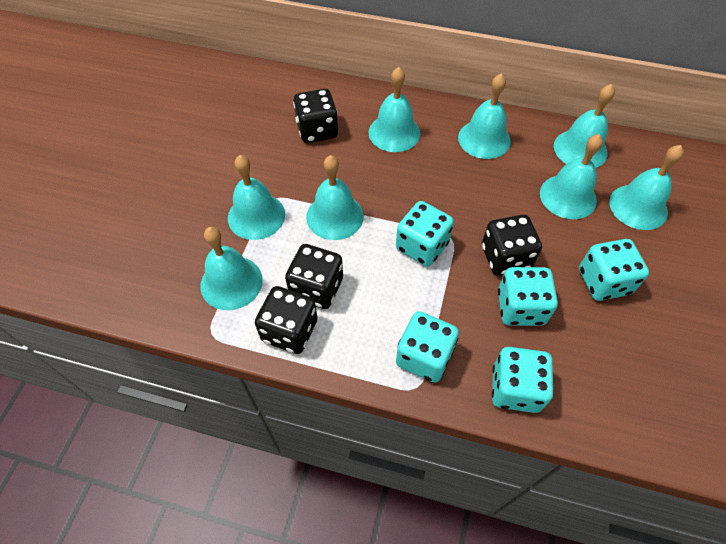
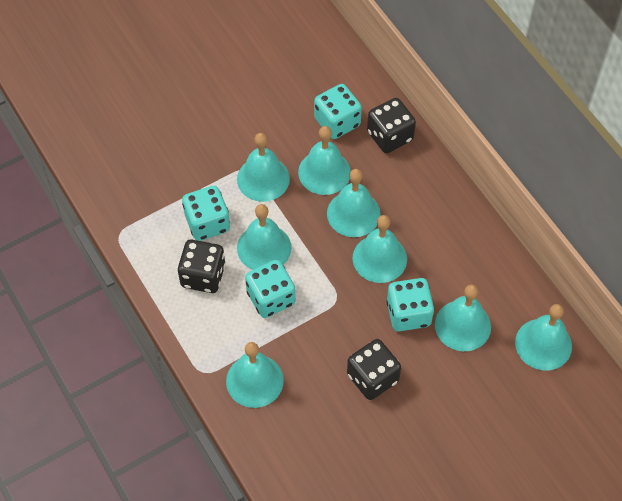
black dice: 4 -> 3
turquoise dice: 5 -> 4

